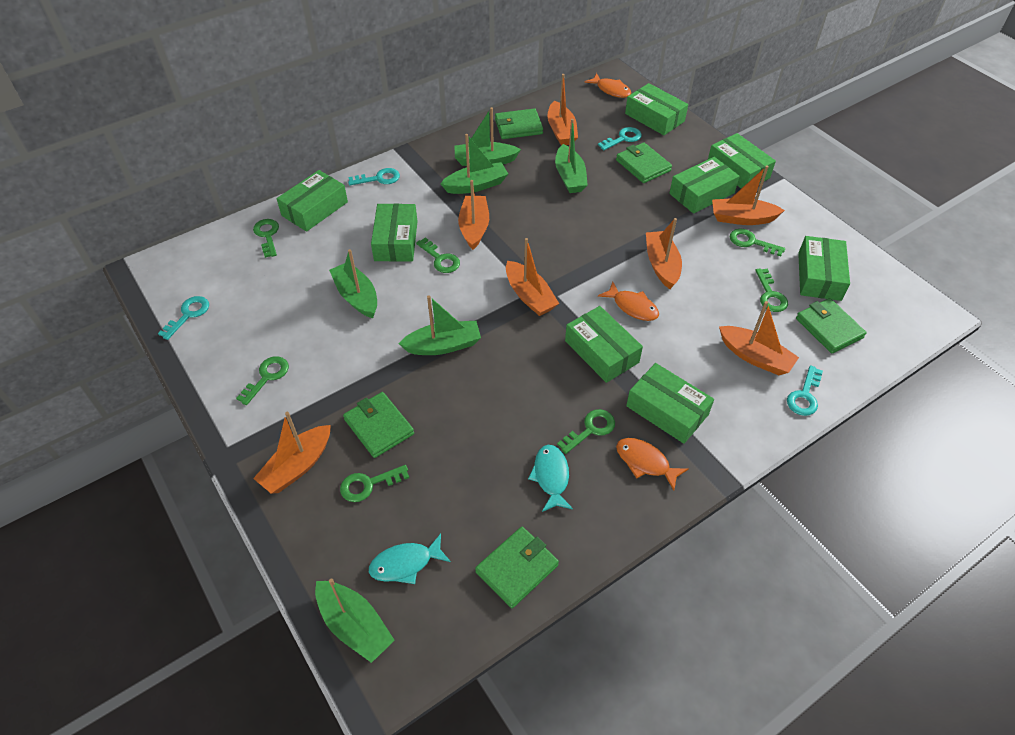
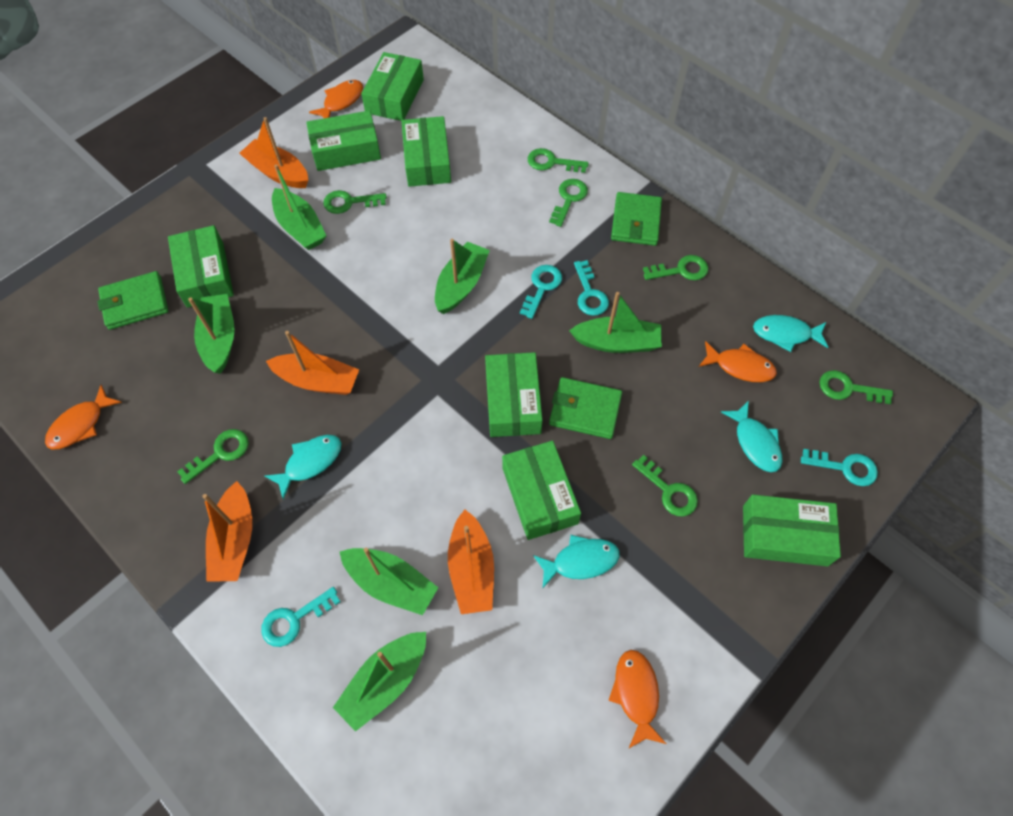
green box: 8 -> 7
green wallet: 5 -> 3
orange boat: 7 -> 4
orange fish: 3 -> 4
turquoise fish: 2 -> 4

